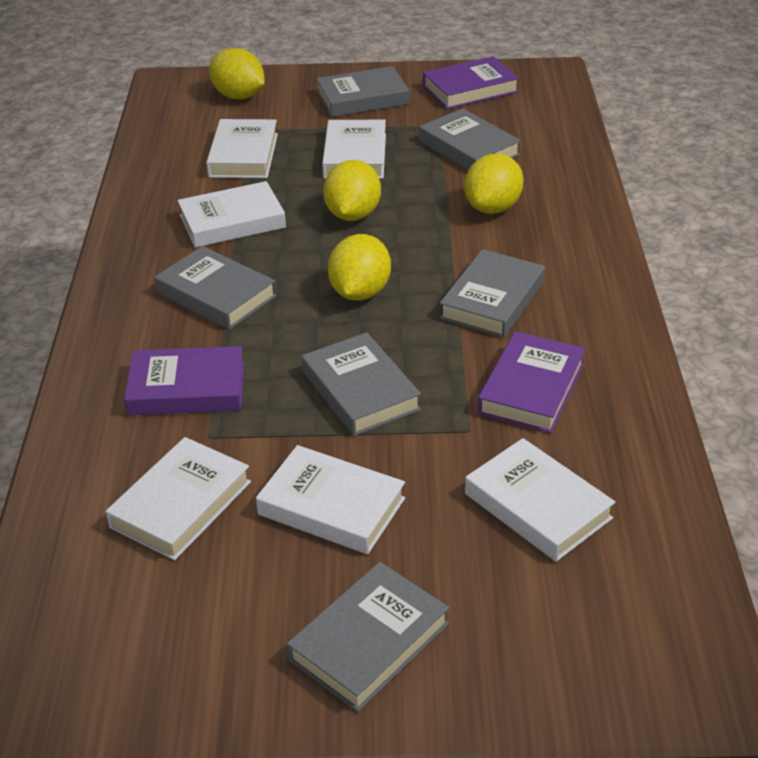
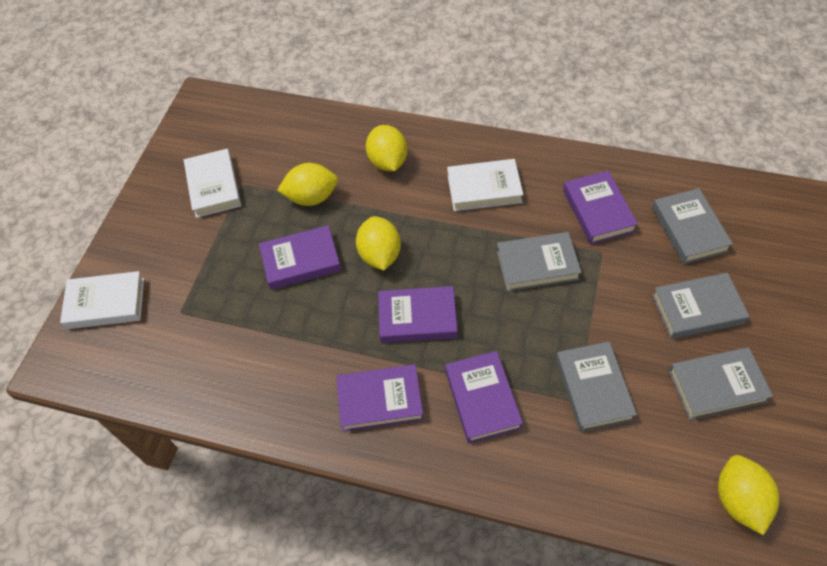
grey book: 6 -> 5
purple book: 3 -> 5
white book: 6 -> 3

